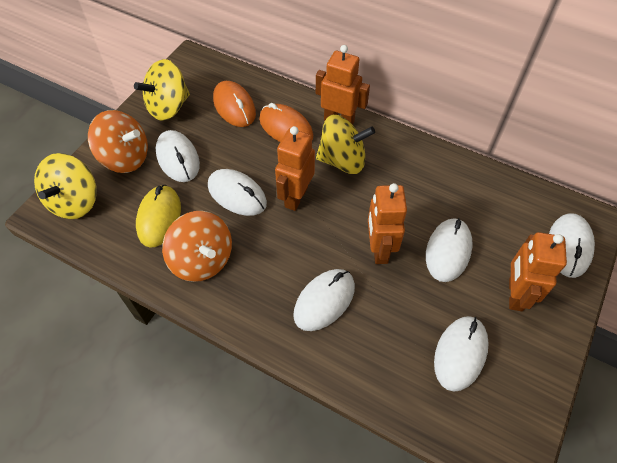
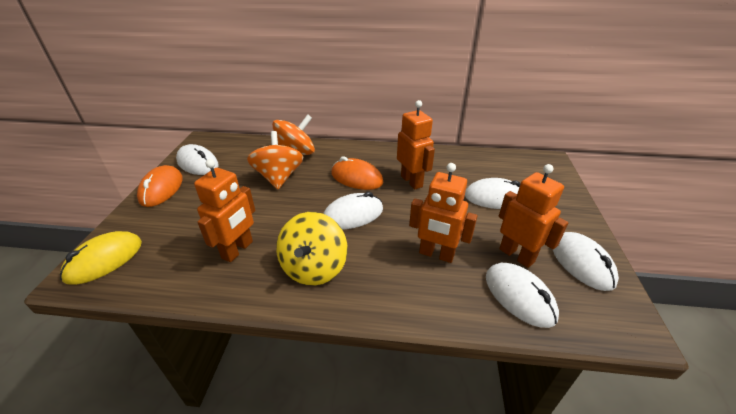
white mouse: 6 -> 5
yellow spinning top: 3 -> 1

